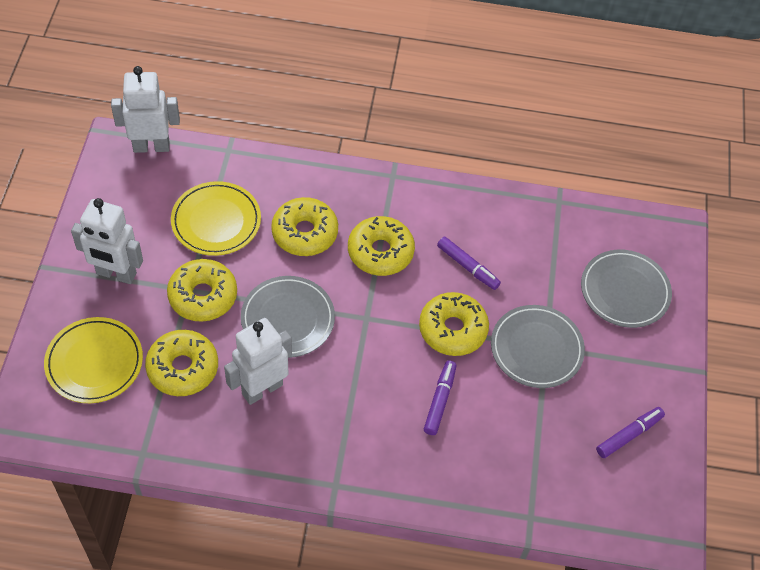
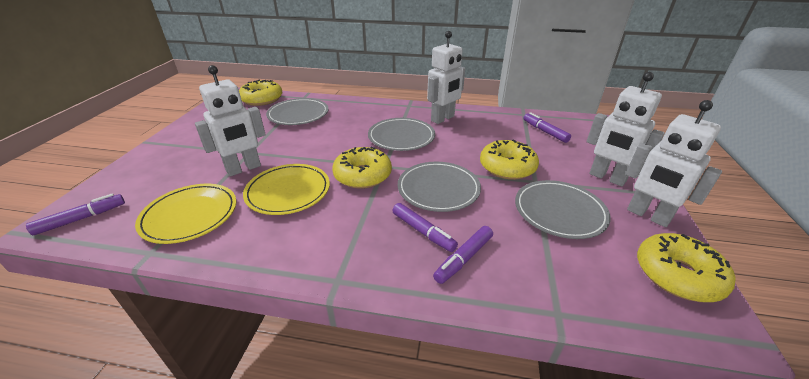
grey plate: 3 -> 4
purple marker: 3 -> 4
white robot: 3 -> 4
yellow donut: 5 -> 4

